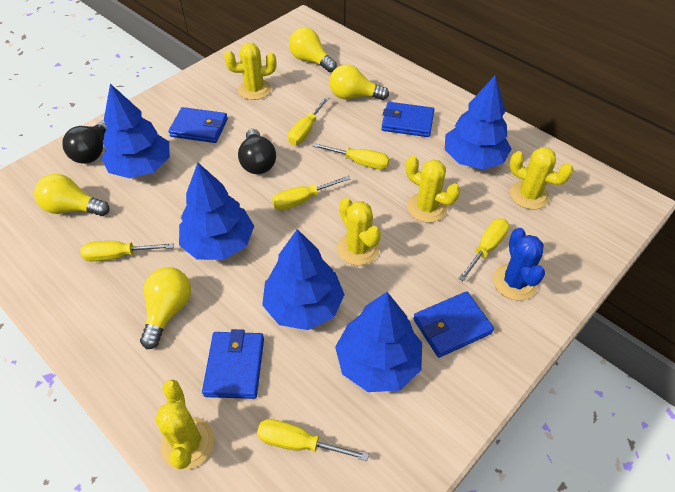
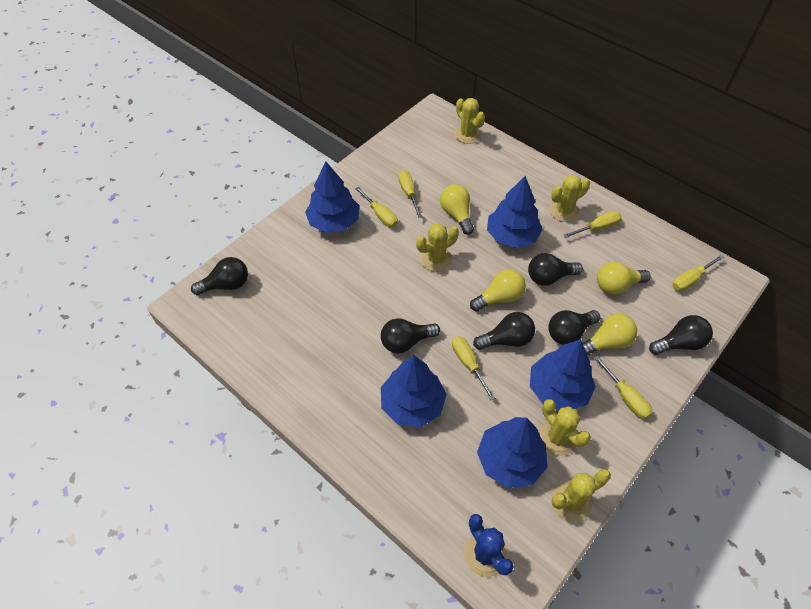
black light bulb: 2 -> 6
blue wallet: 4 -> 0

